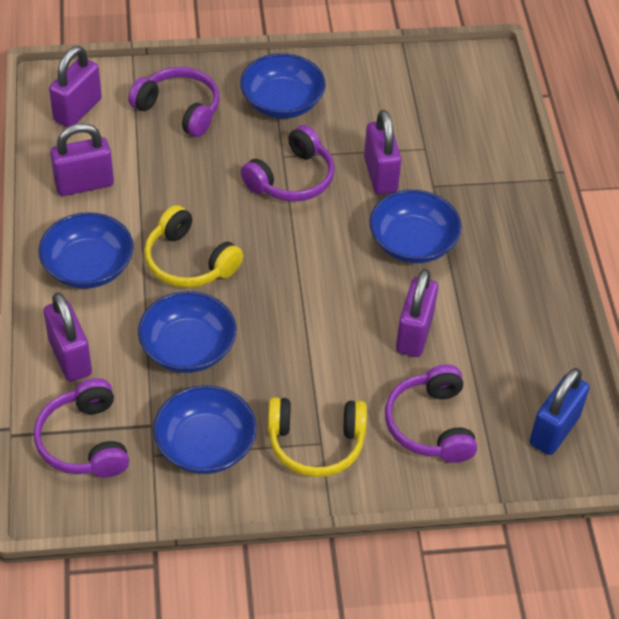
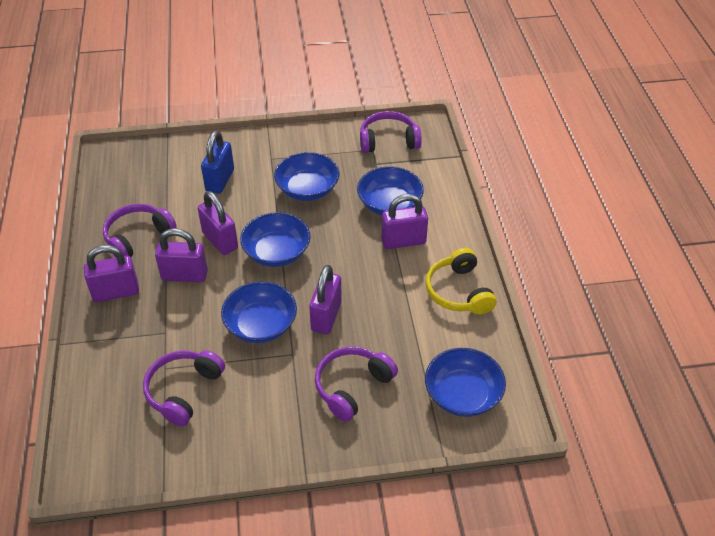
yellow headphones: 2 -> 1

